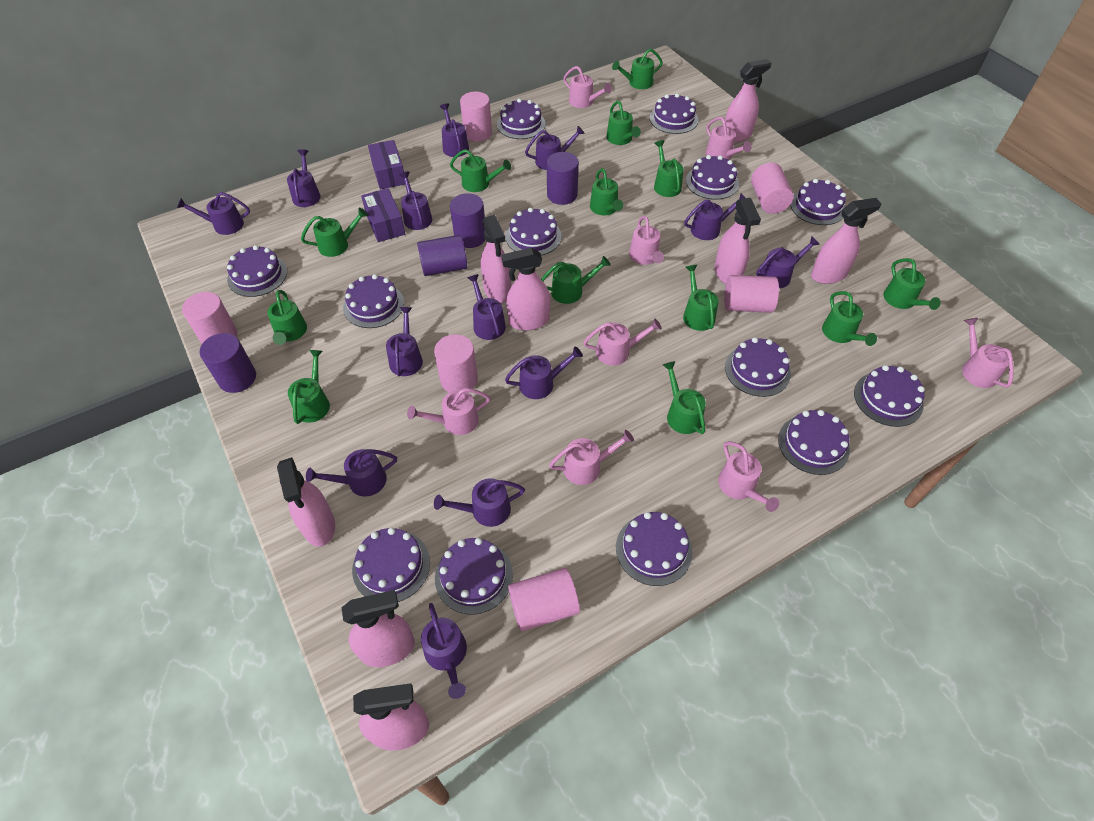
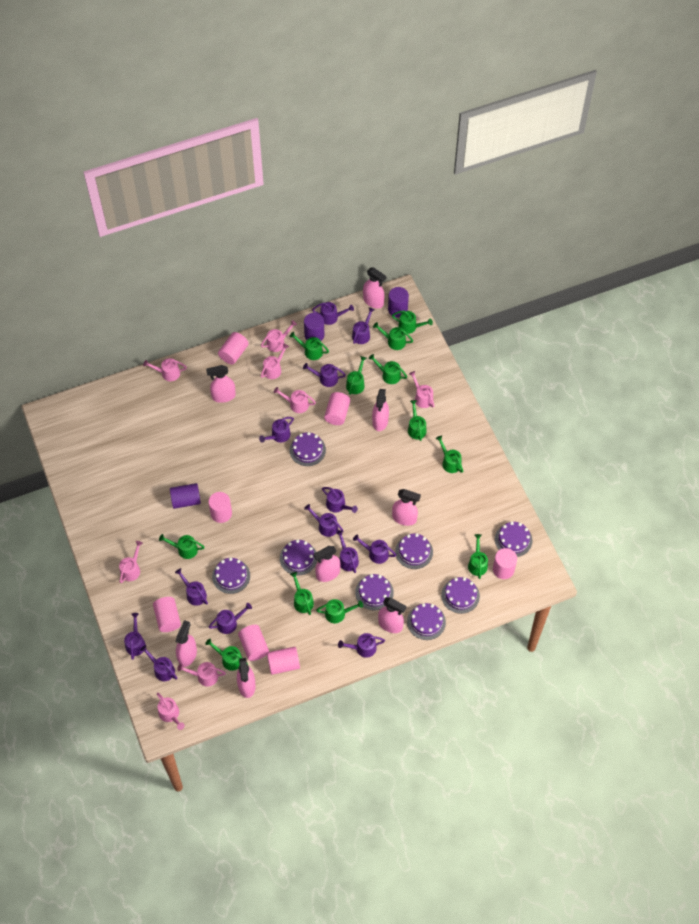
green watering can: 13 -> 12
pink cylinder: 6 -> 7
purple box: 2 -> 0
purple cake: 13 -> 8
purple cylinder: 4 -> 3

